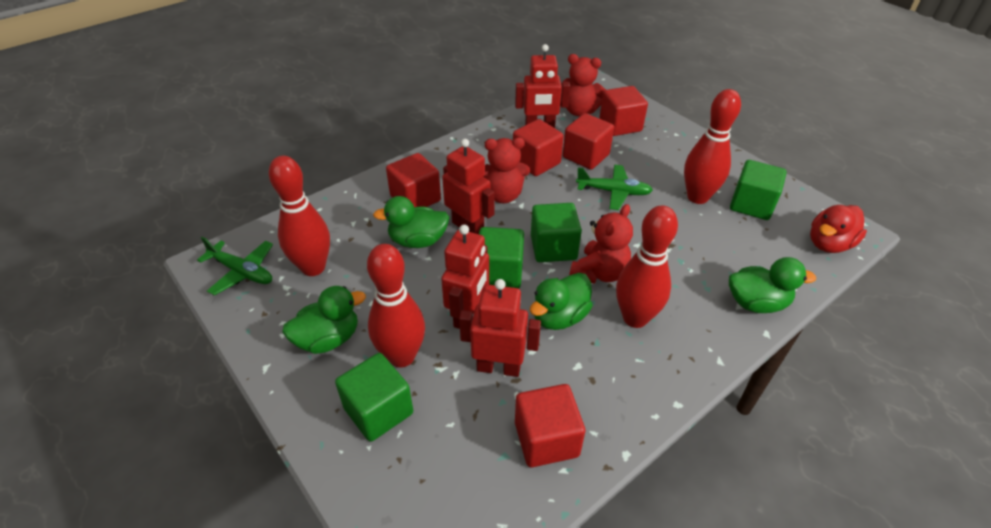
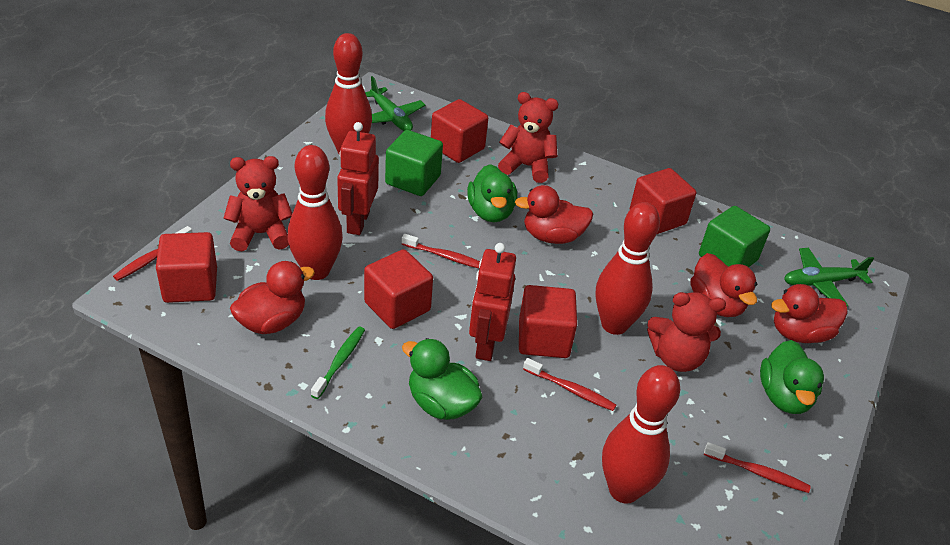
green cube: 4 -> 2
green duck: 4 -> 3
green toothbrush: 0 -> 1
red duck: 1 -> 4
red robot: 4 -> 2
red toothbrush: 0 -> 4

